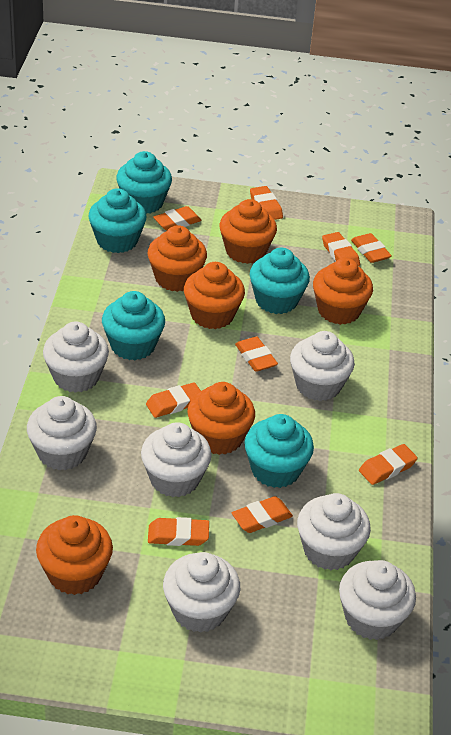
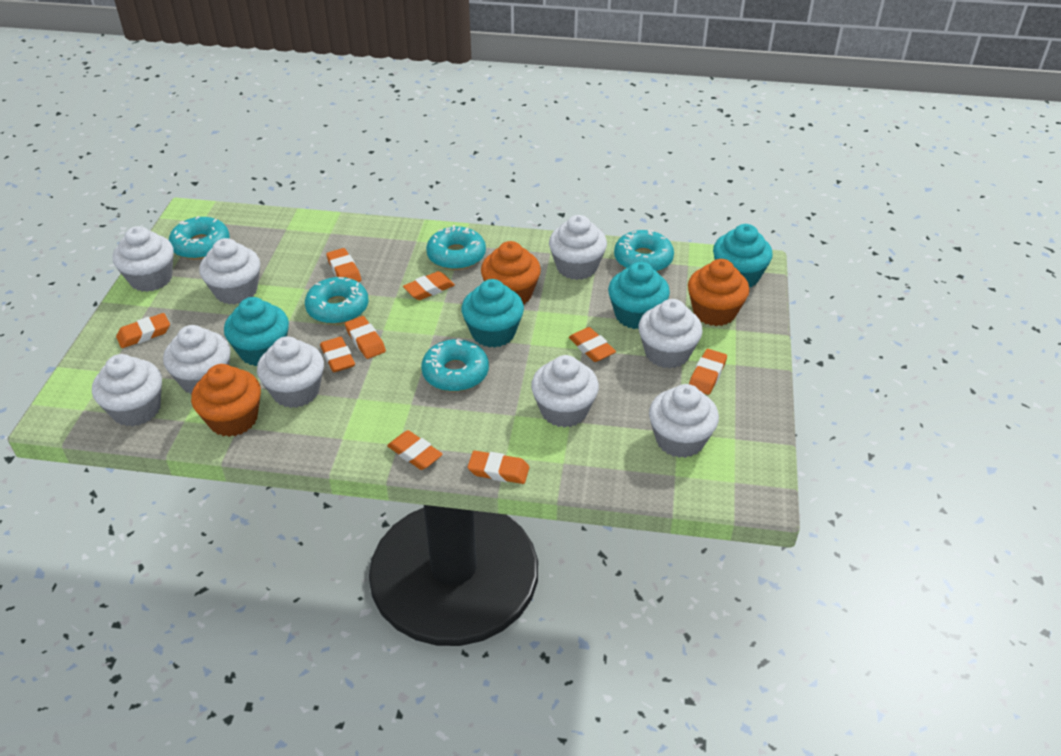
orange cupcake: 6 -> 3
turquoise cupcake: 5 -> 4
turquoise donut: 0 -> 5
white cupcake: 7 -> 9

